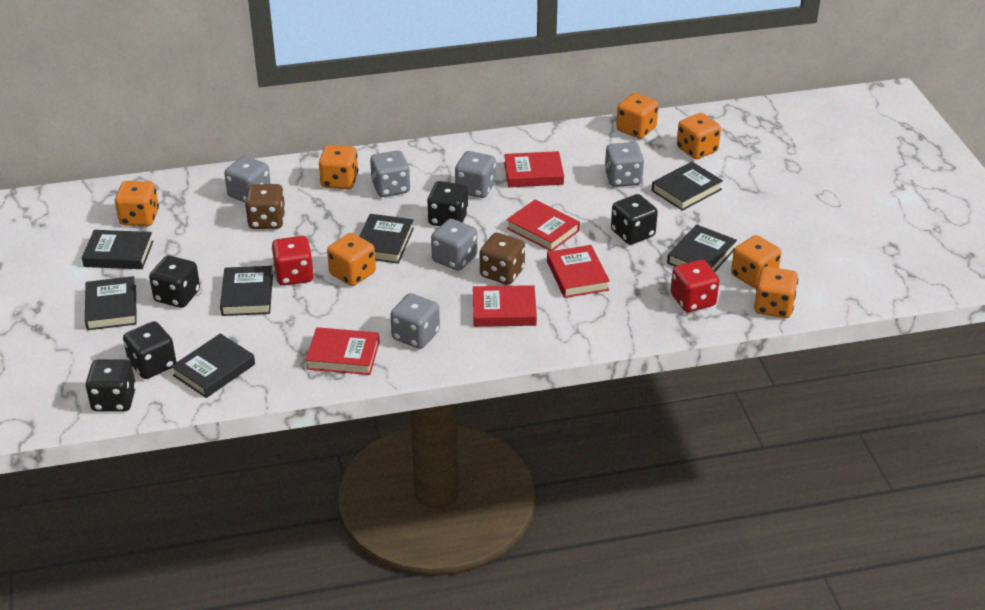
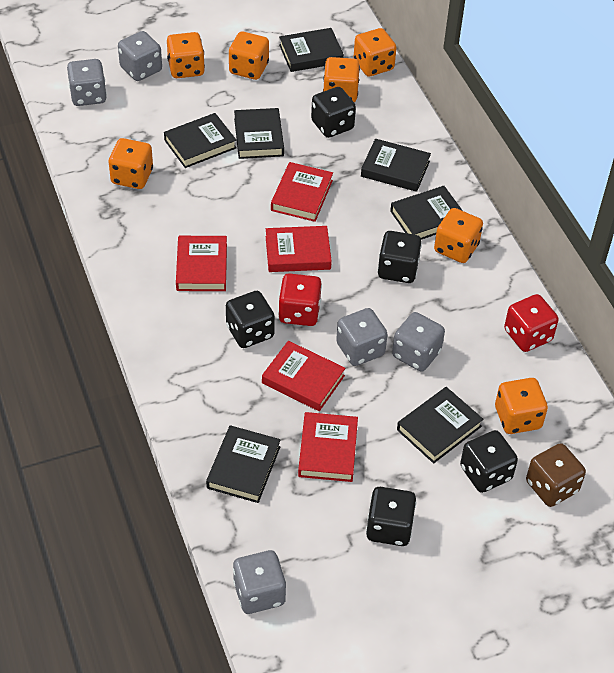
brown dice: 2 -> 1
grey dice: 6 -> 5

